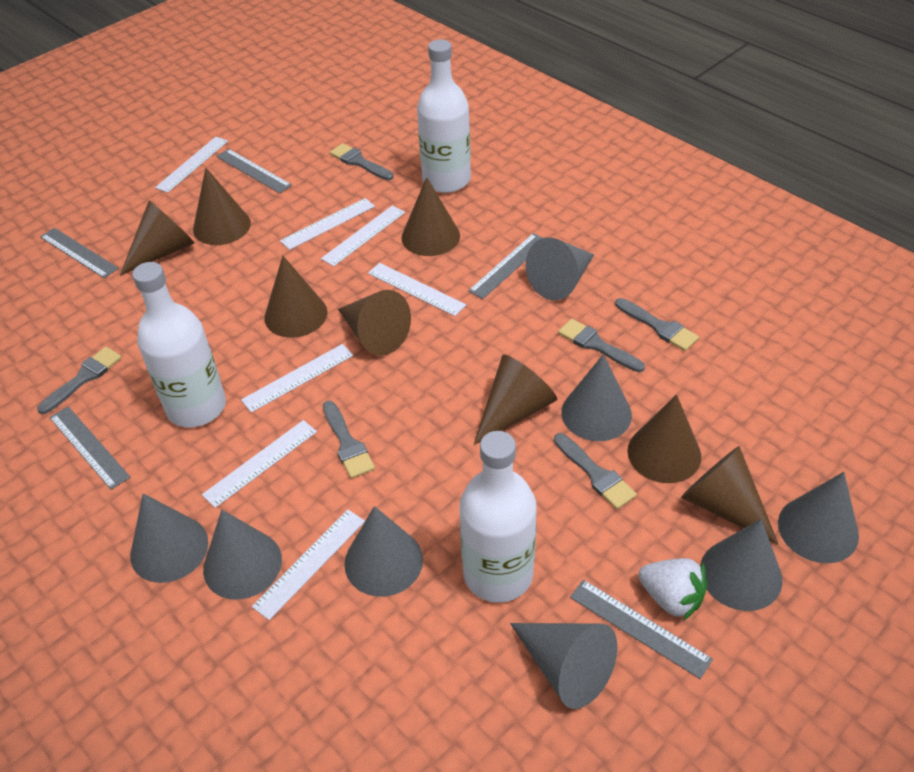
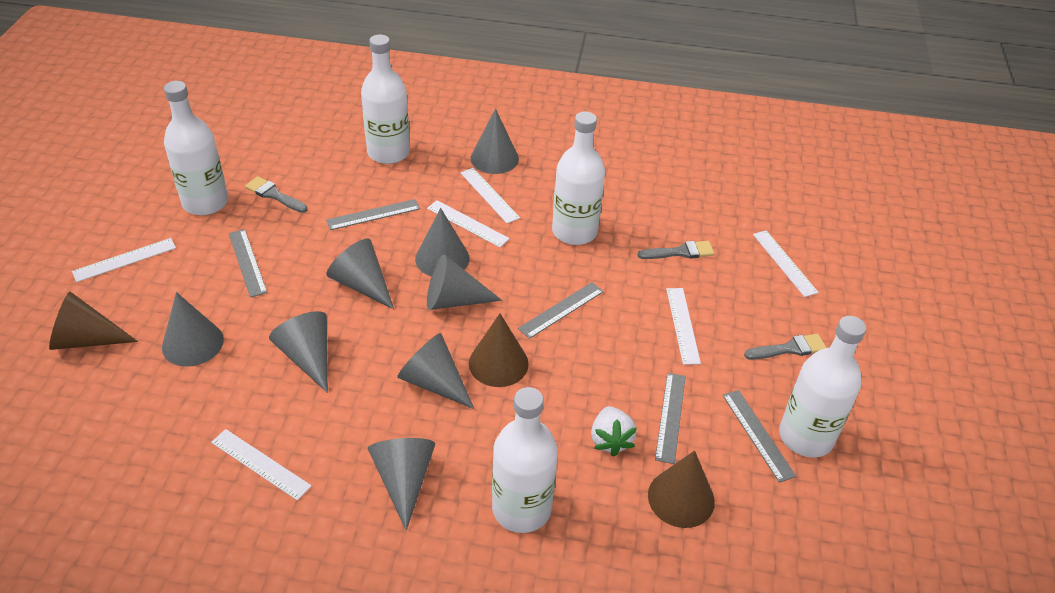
brown cone: 8 -> 3
grey brush: 6 -> 3
white bottle: 3 -> 5
white ruler: 7 -> 6

